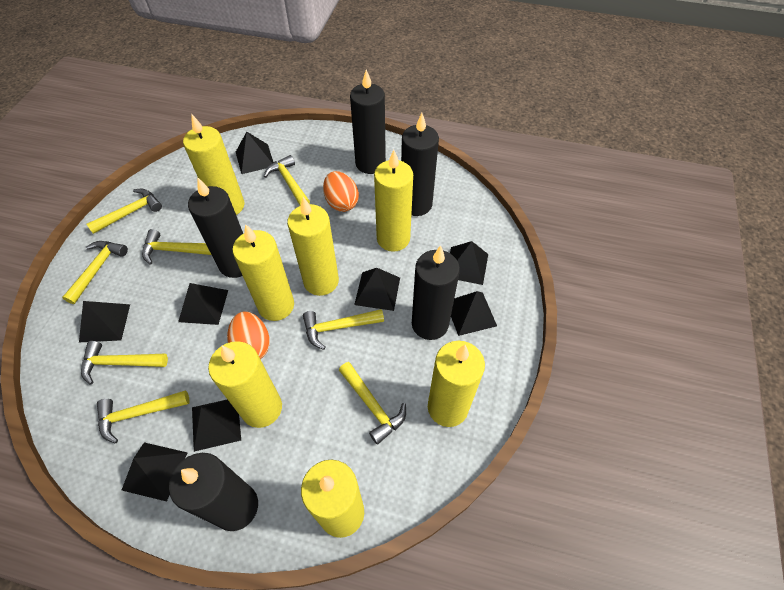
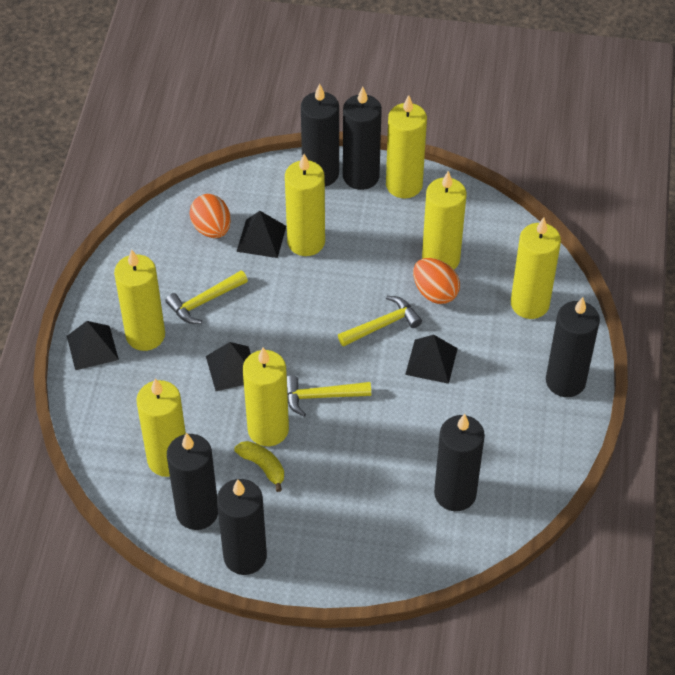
black candle: 5 -> 6
black pyramid: 8 -> 4
yellow banana: 0 -> 1
yellow hammer: 8 -> 3

